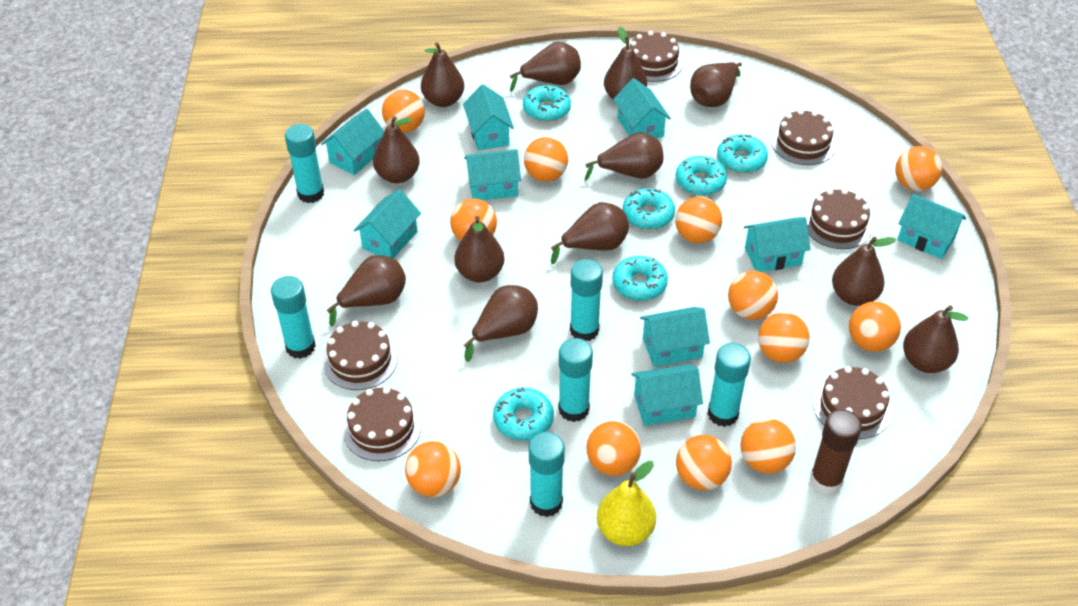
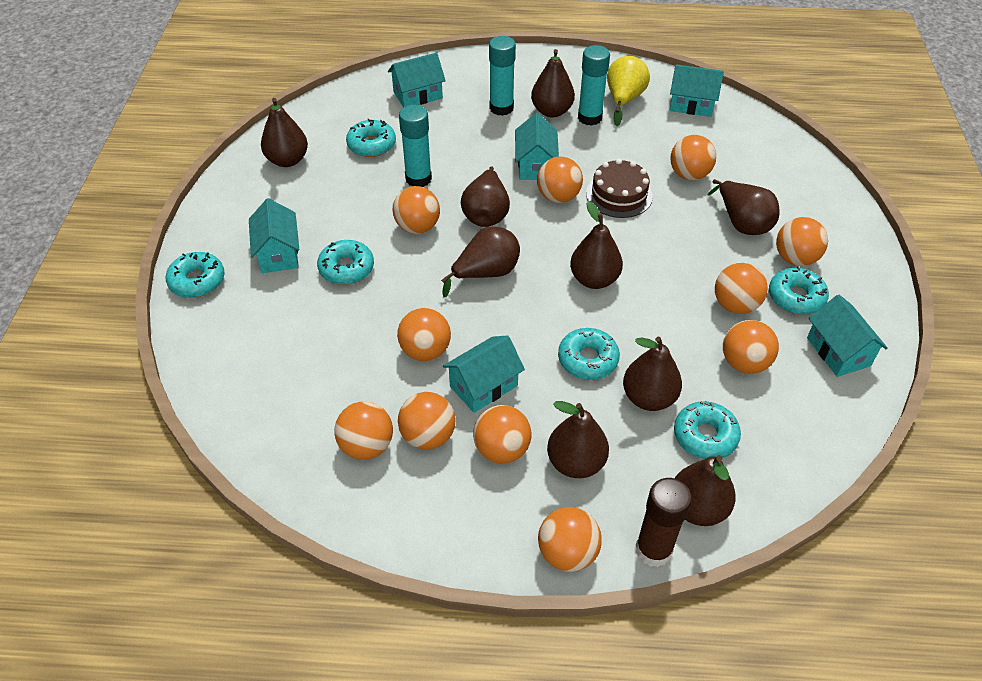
brown cake: 6 -> 1
brown pear: 12 -> 9
orange ball: 12 -> 11
turquoise glue stick: 6 -> 3
turquoise house: 9 -> 6

